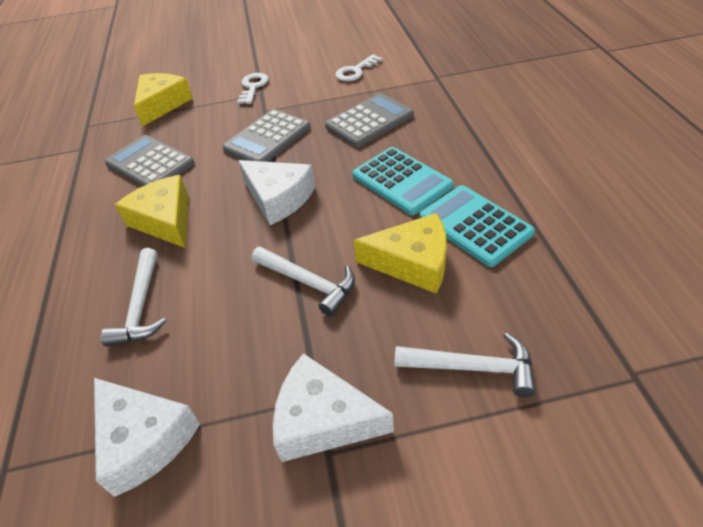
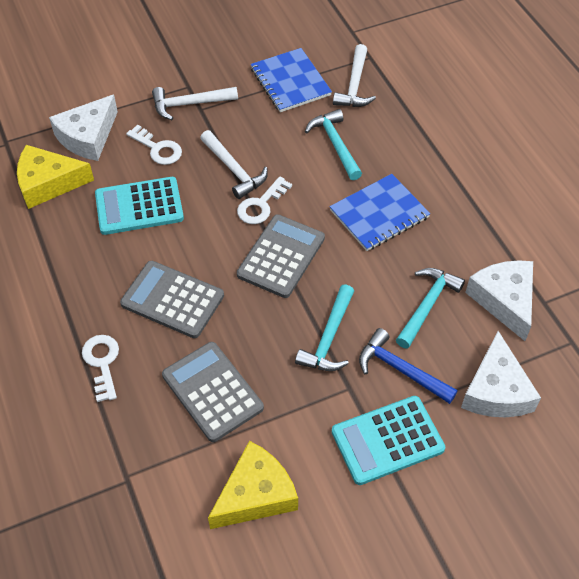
blue hammer: 0 -> 1
blue notebook: 0 -> 2
turquoise hammer: 0 -> 3
white key: 2 -> 3
yellow cheese: 3 -> 2

